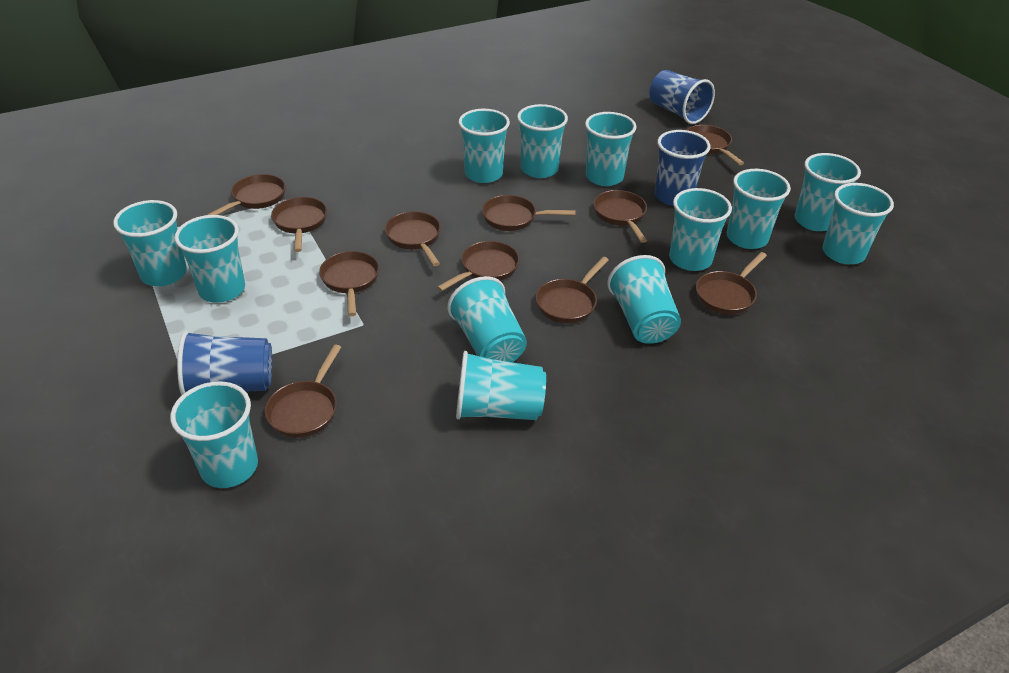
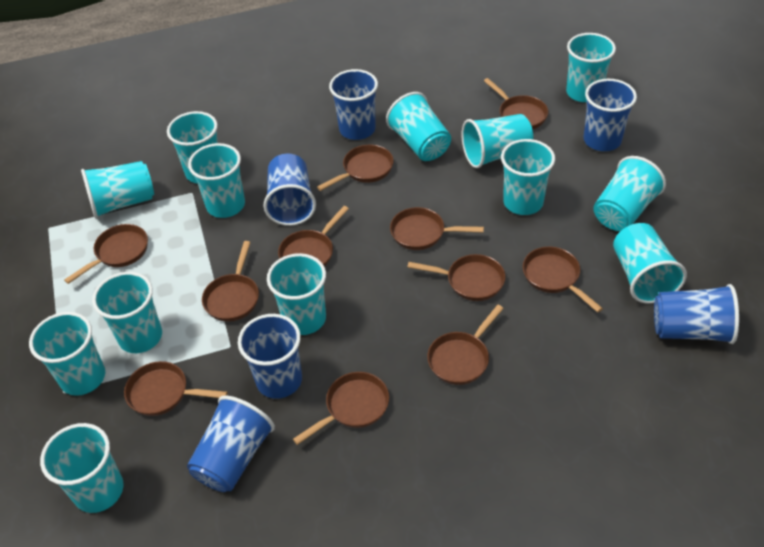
blue cup: 3 -> 6

